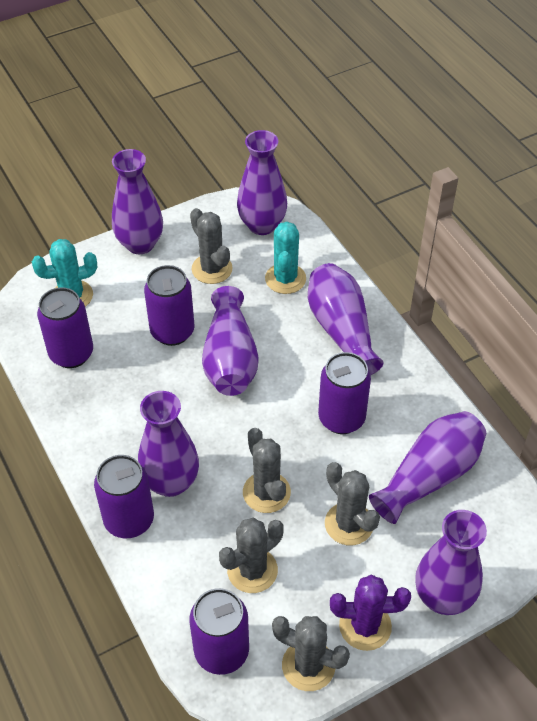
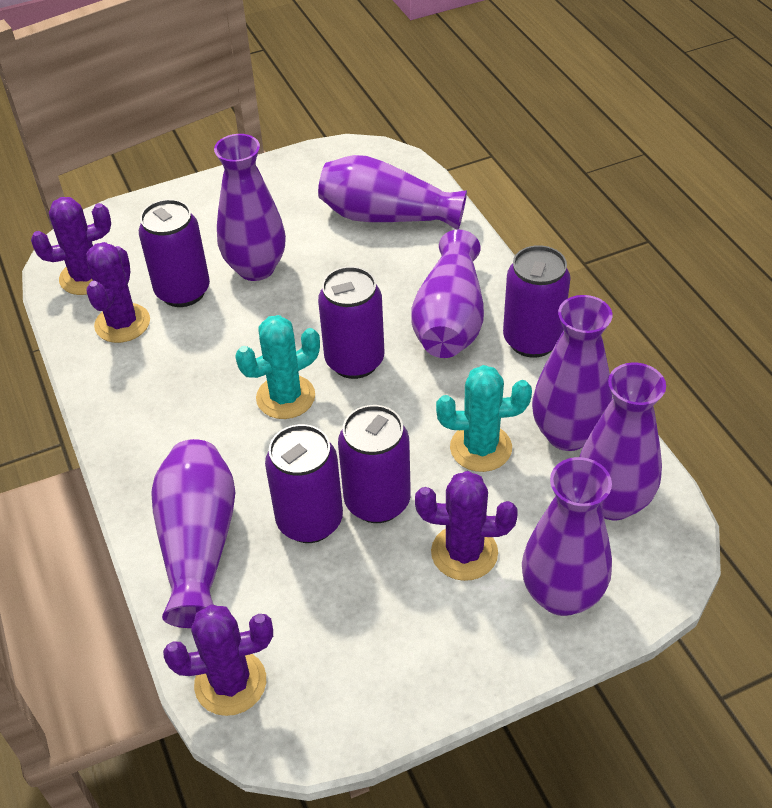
grey cactus: 5 -> 0
purple cactus: 1 -> 4

